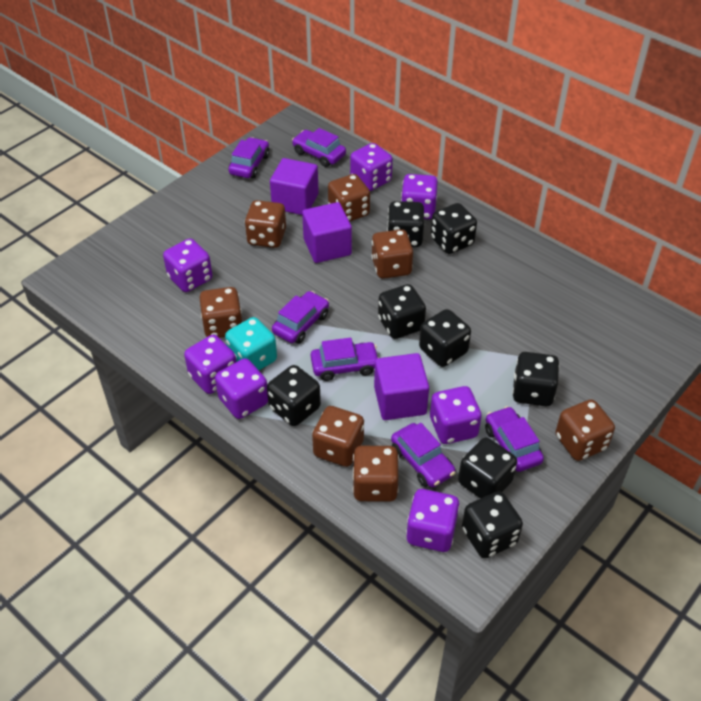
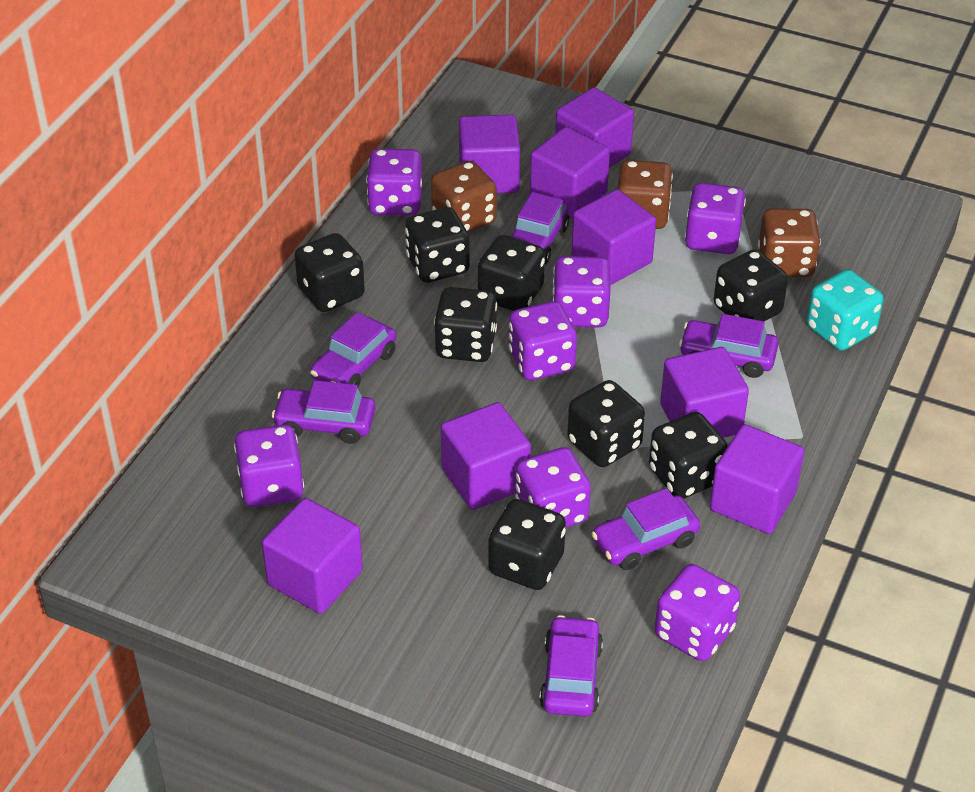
brown dice: 7 -> 3
purple cube: 3 -> 8

